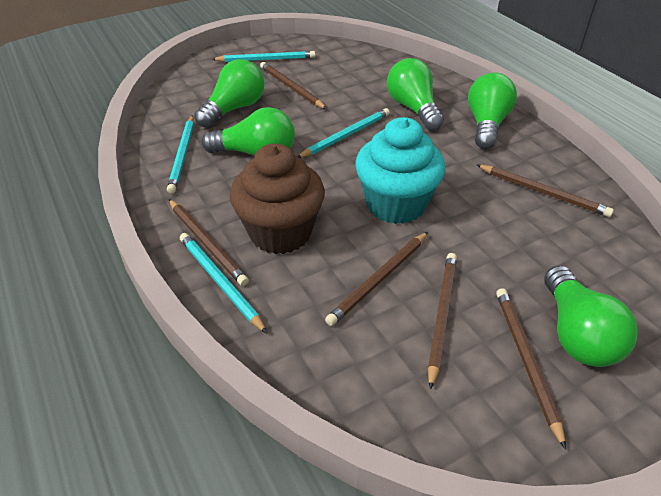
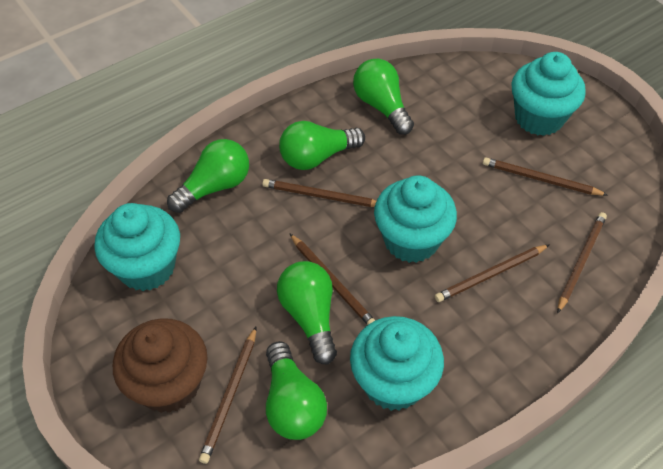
turquoise cupcake: 1 -> 4
turquoise pencil: 4 -> 0

